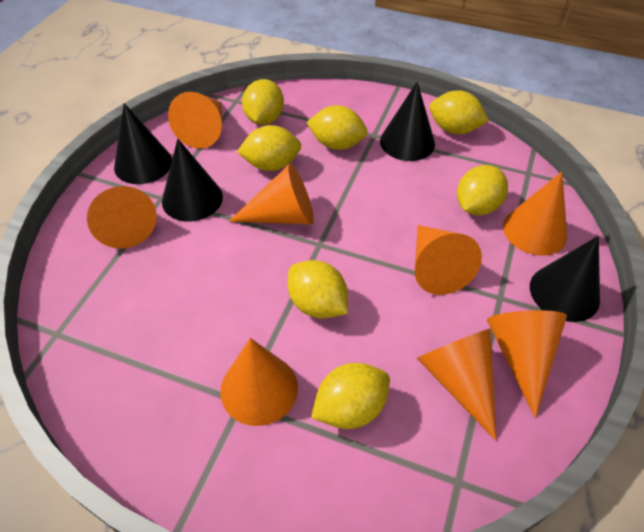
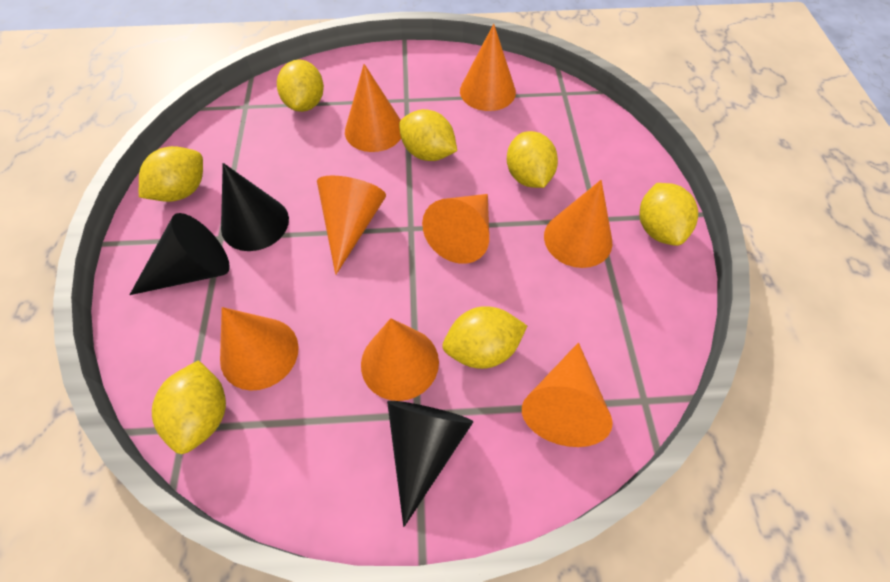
black cone: 4 -> 3

